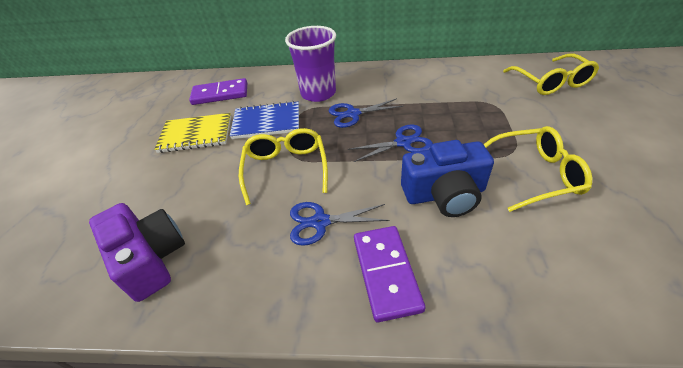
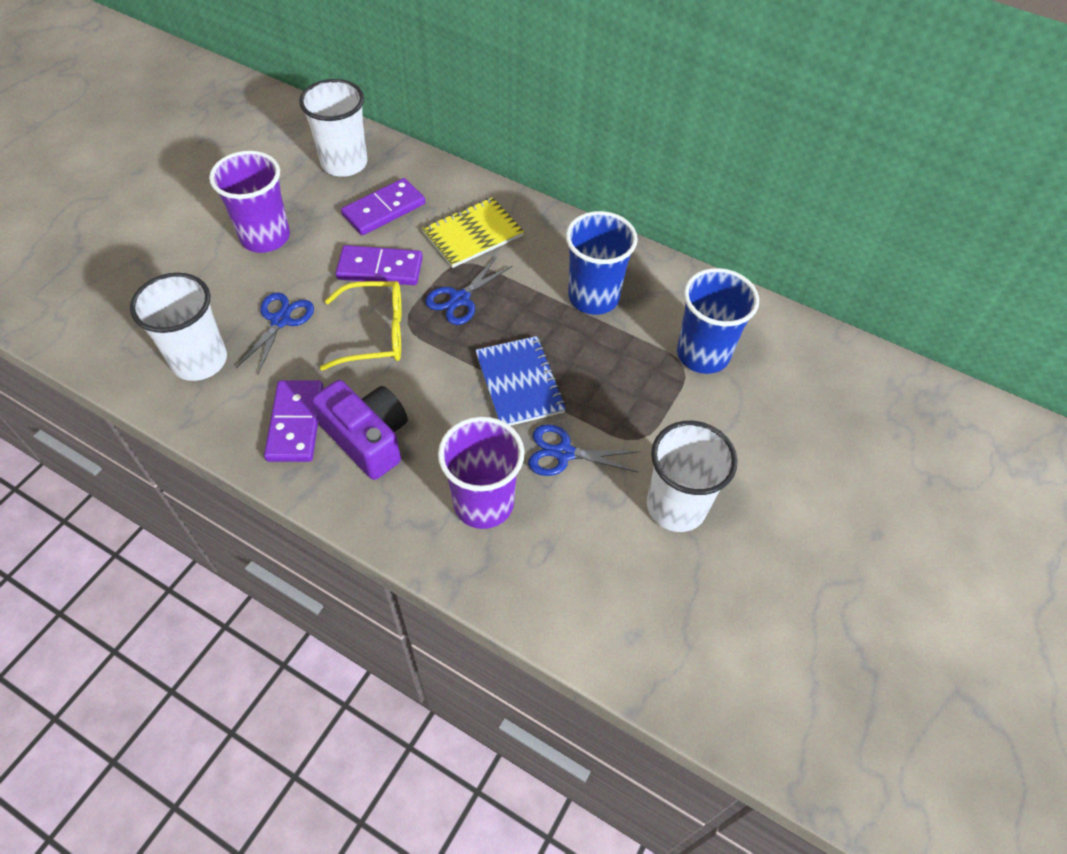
blue camera: 1 -> 0
blue cup: 0 -> 2
purple cup: 1 -> 2
purple domino: 2 -> 3
white cup: 0 -> 3
yellow glasses: 3 -> 1

